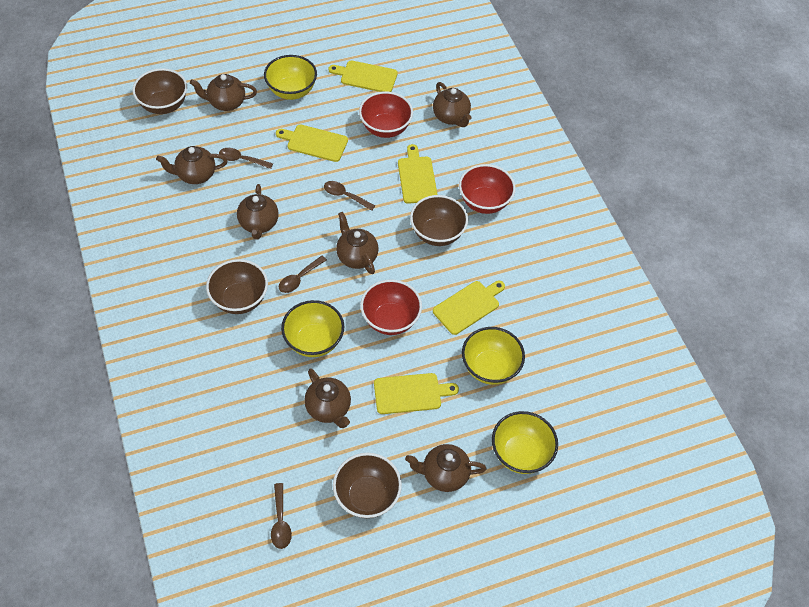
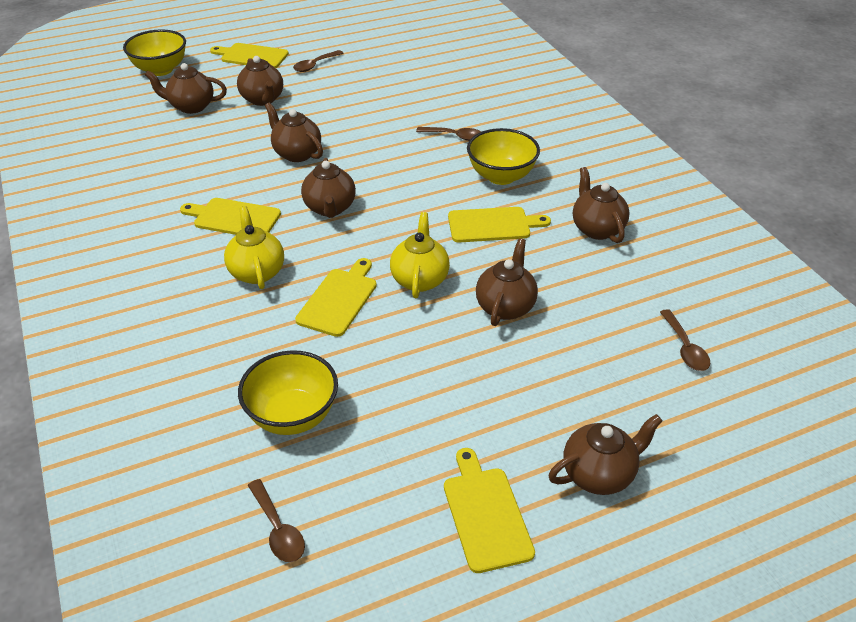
brown bowl: 4 -> 0
red bowl: 3 -> 0
yellow bowl: 4 -> 3
yellow teapot: 0 -> 2

